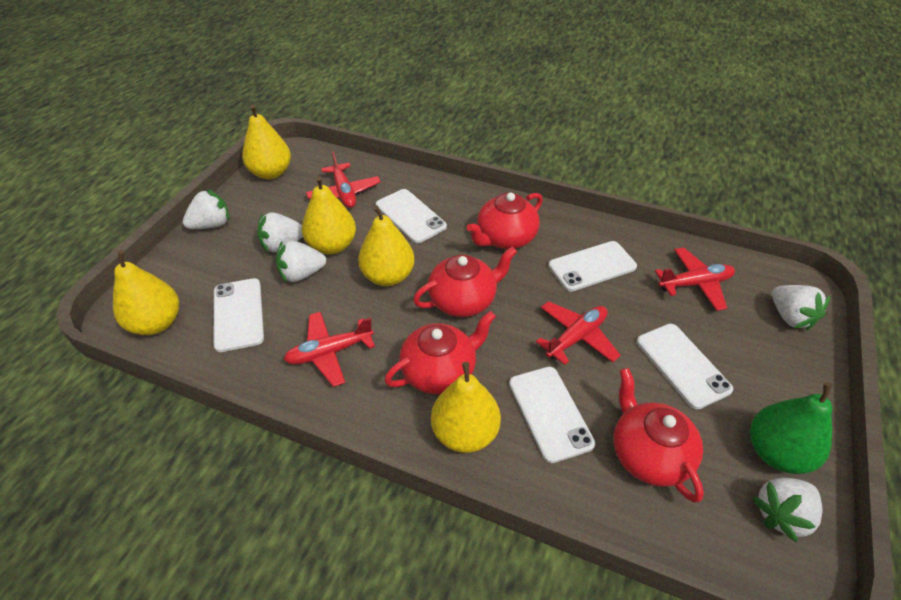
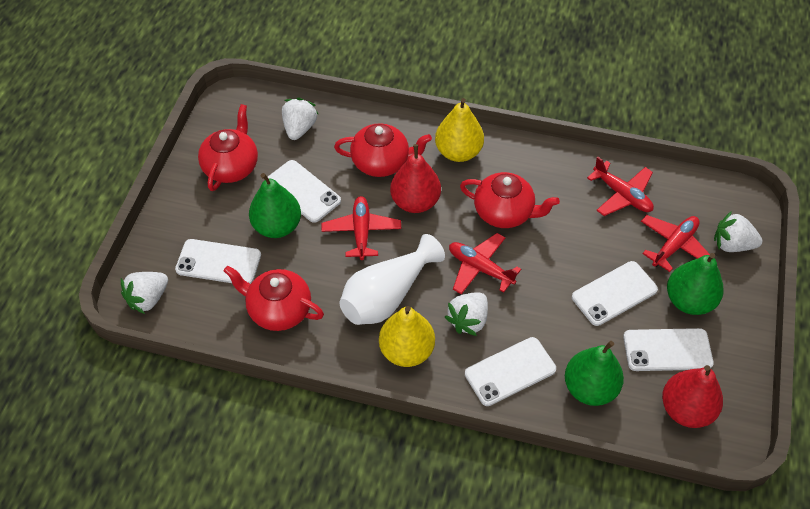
green pear: 1 -> 3
red pear: 0 -> 2
white strawberry: 5 -> 4
white vase: 0 -> 1
yellow pear: 5 -> 2

